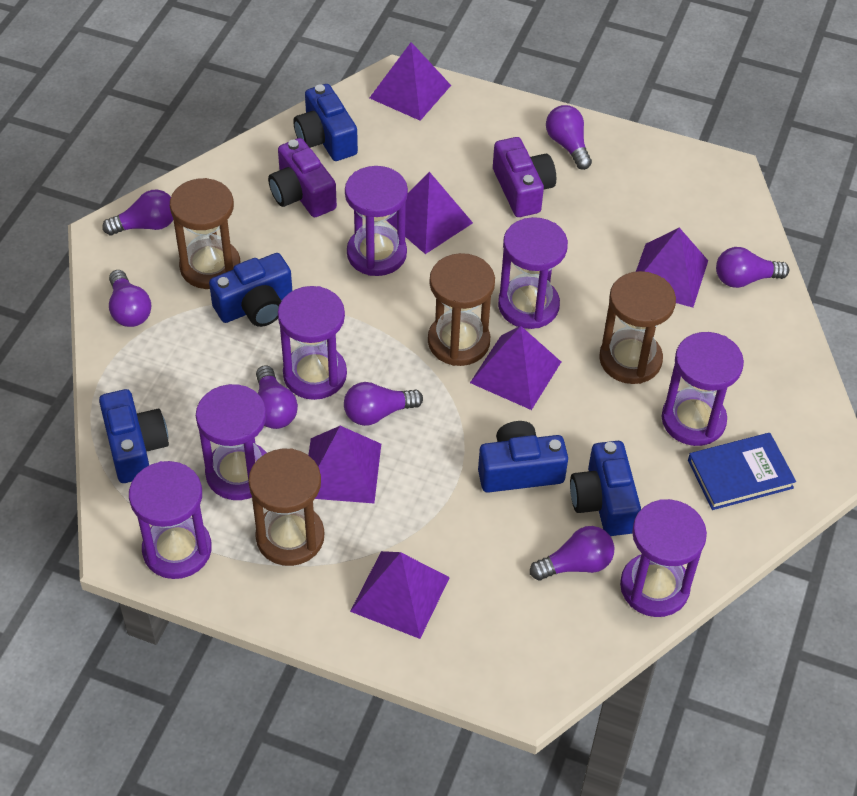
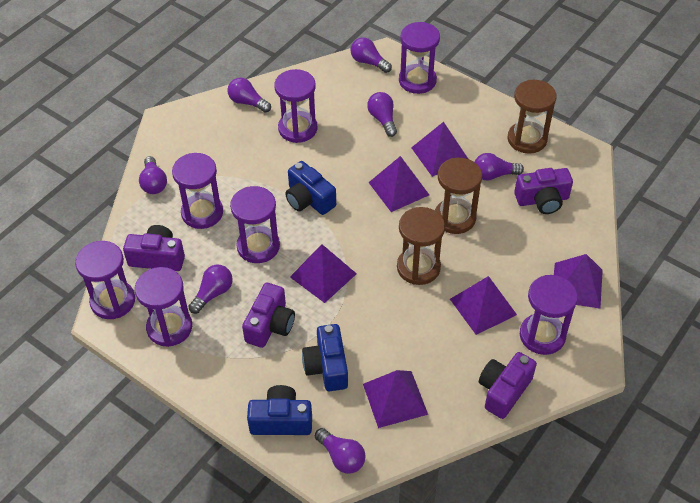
blue book: 1 -> 0
blue camera: 5 -> 3
brown hourglass: 4 -> 3
purple camera: 2 -> 4

